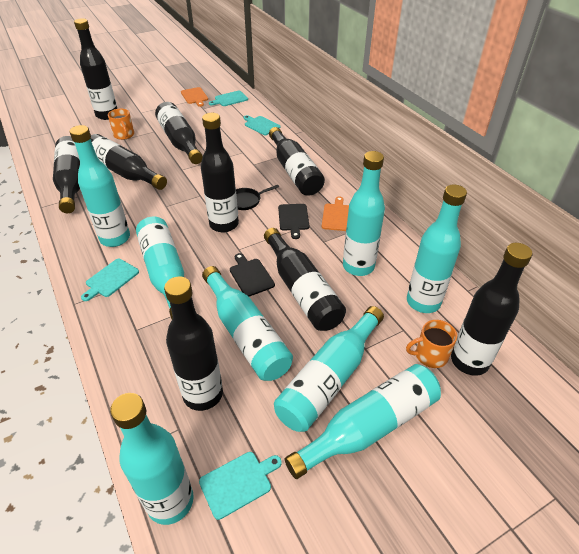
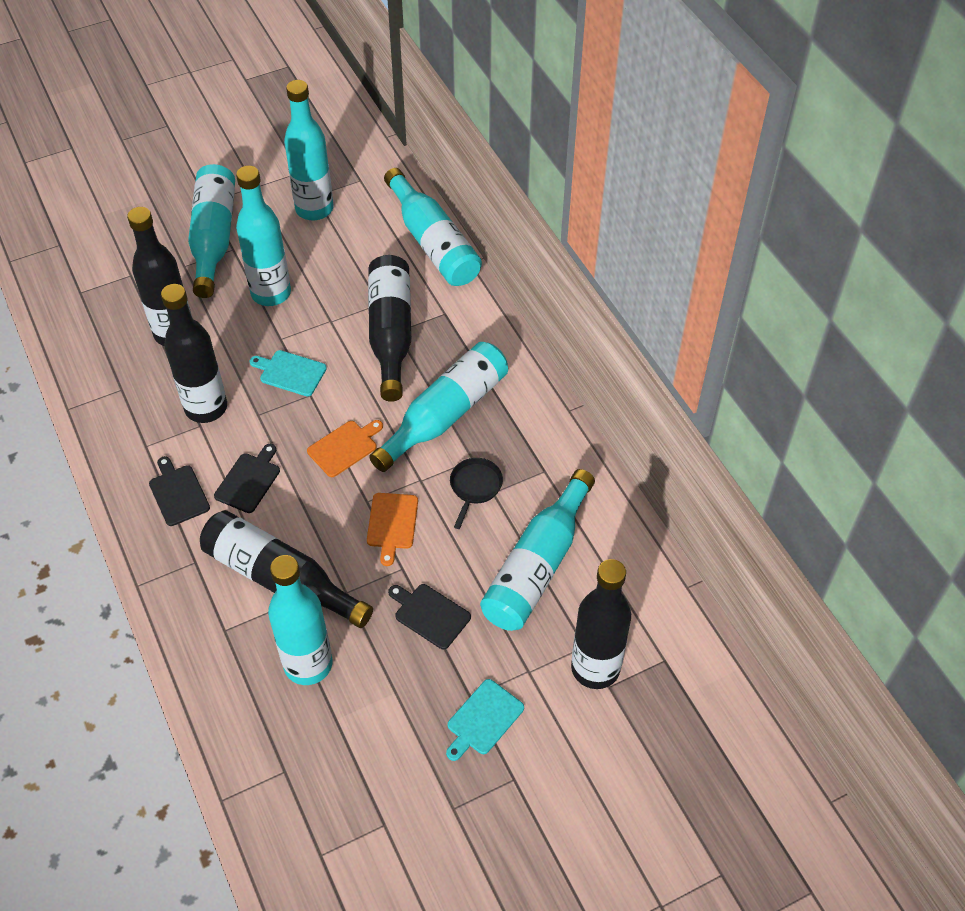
black bottle: 9 -> 5
black cutting board: 2 -> 3
orange mug: 2 -> 0
turquoise bottle: 8 -> 7
turquoise cutting board: 4 -> 2

